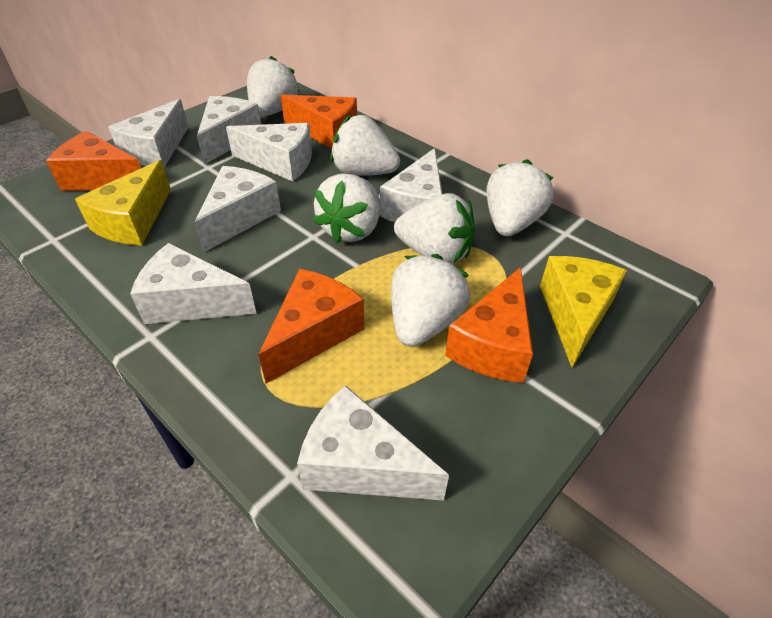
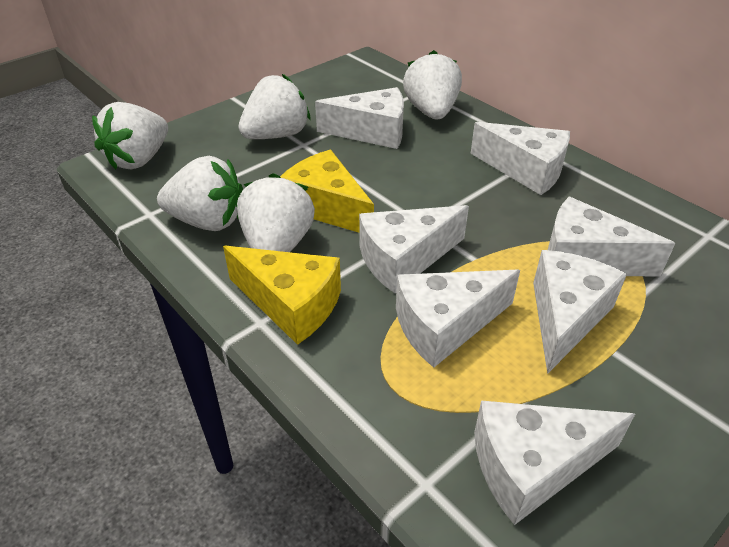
orange cheese: 4 -> 0
white strawberry: 6 -> 5

